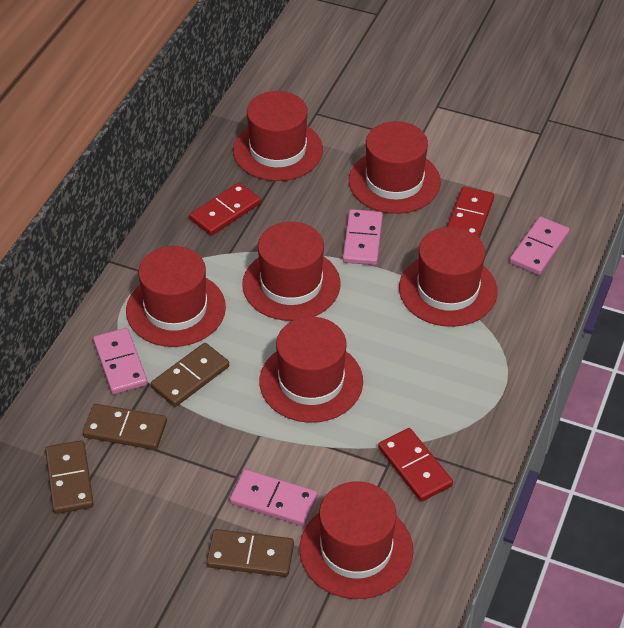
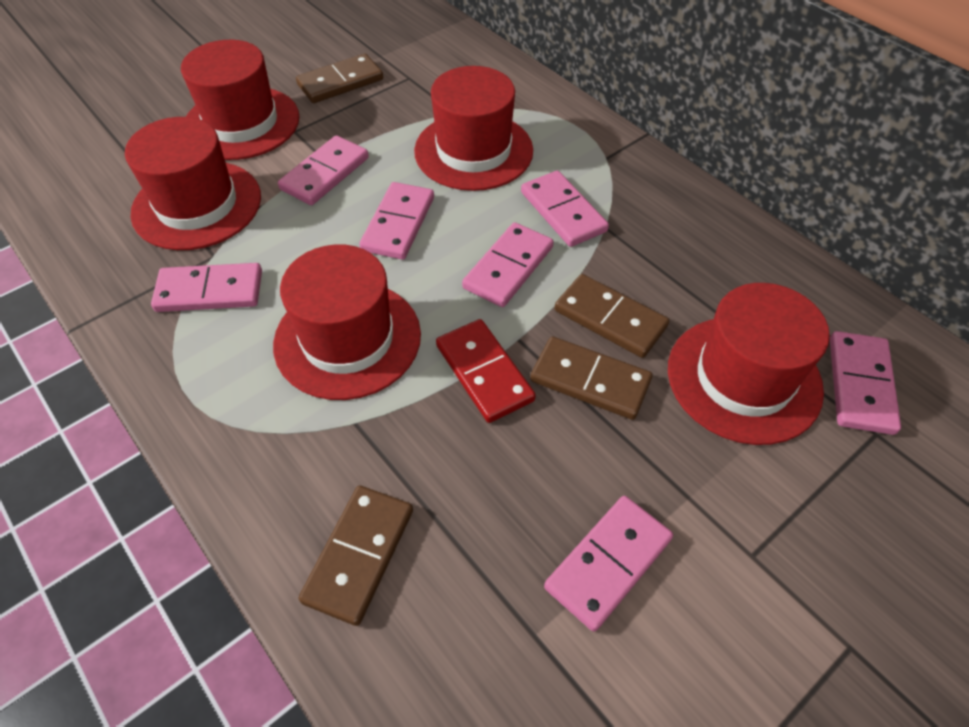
pink domino: 4 -> 7
red domino: 3 -> 1
red hat: 7 -> 5

